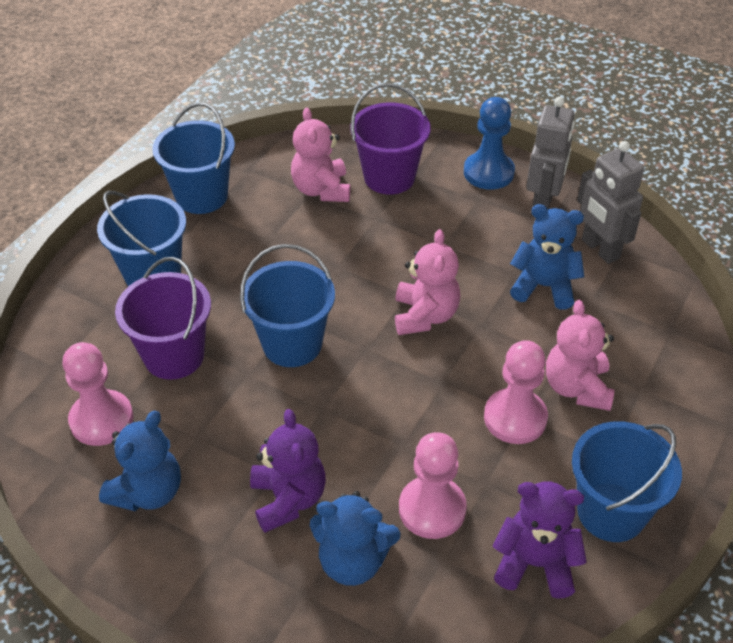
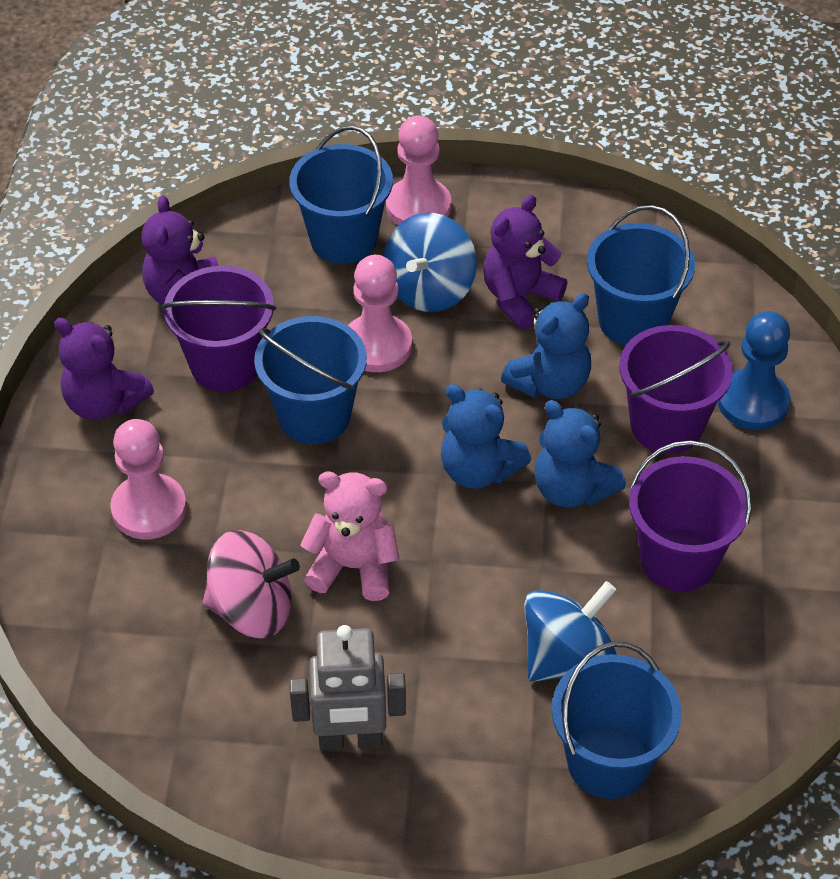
blue spinning top: 0 -> 2
grey robot: 2 -> 1
pink spinning top: 0 -> 1
pink teddy bear: 3 -> 1
purple bucket: 2 -> 3
purple teddy bear: 2 -> 3

